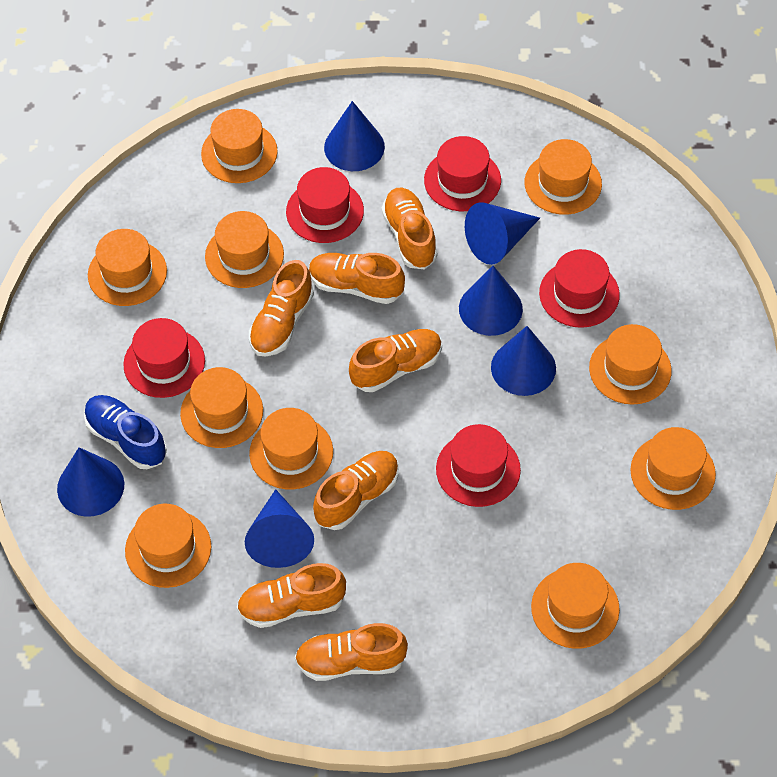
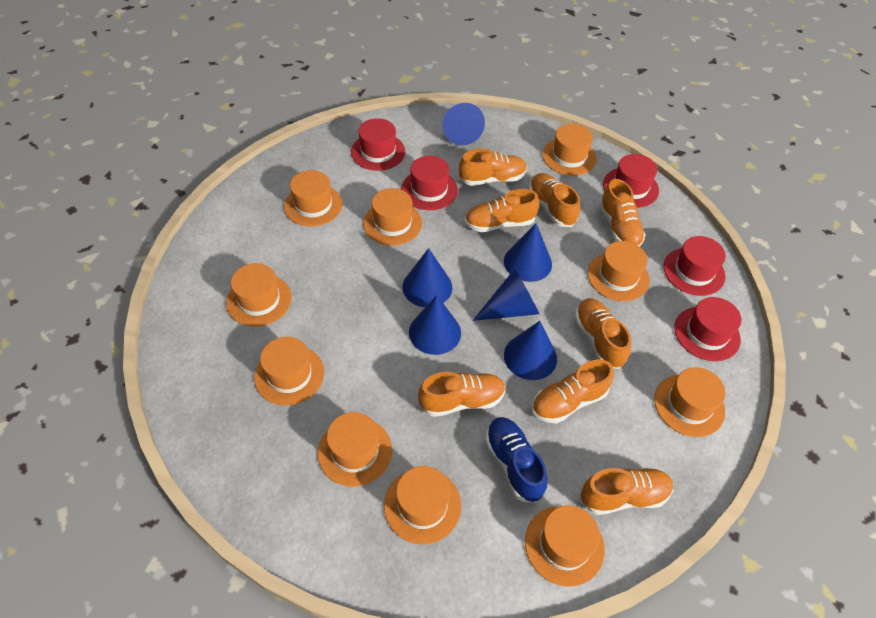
orange shoe: 7 -> 8

